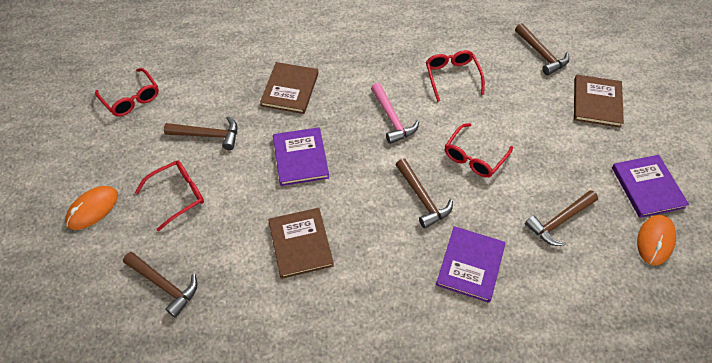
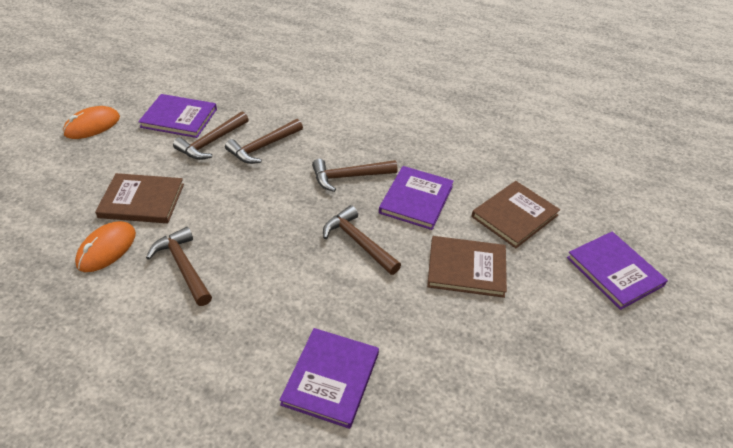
pink hammer: 1 -> 0
purple book: 3 -> 4
red glasses: 4 -> 0

